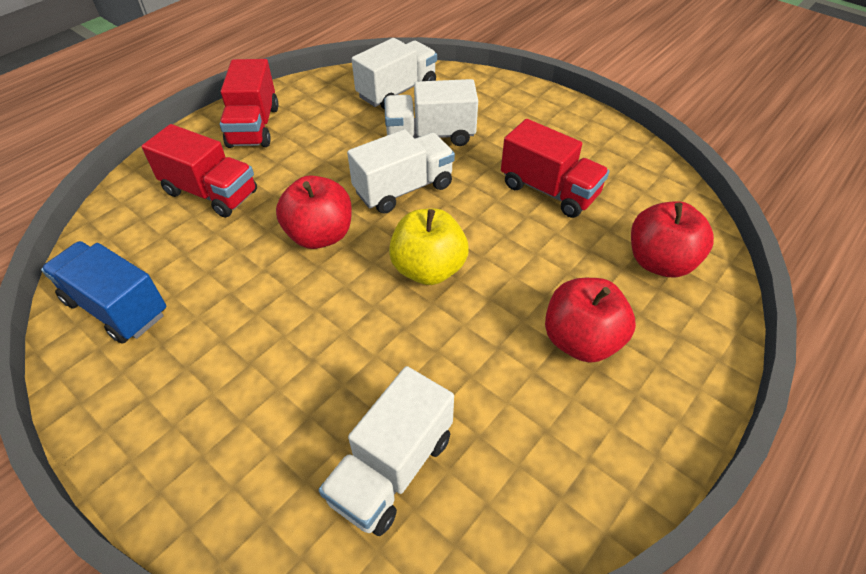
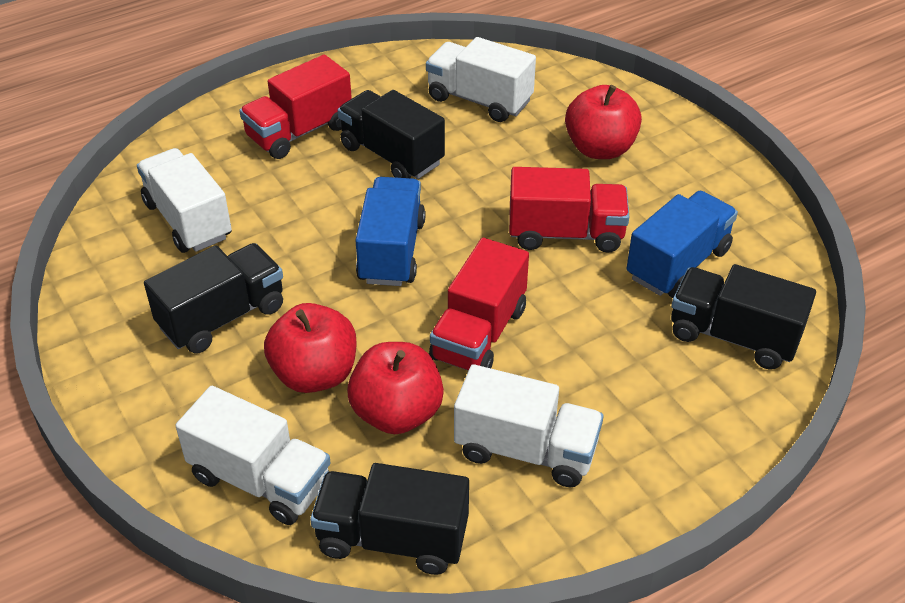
black truck: 0 -> 4
blue truck: 1 -> 2
yellow apple: 1 -> 0

